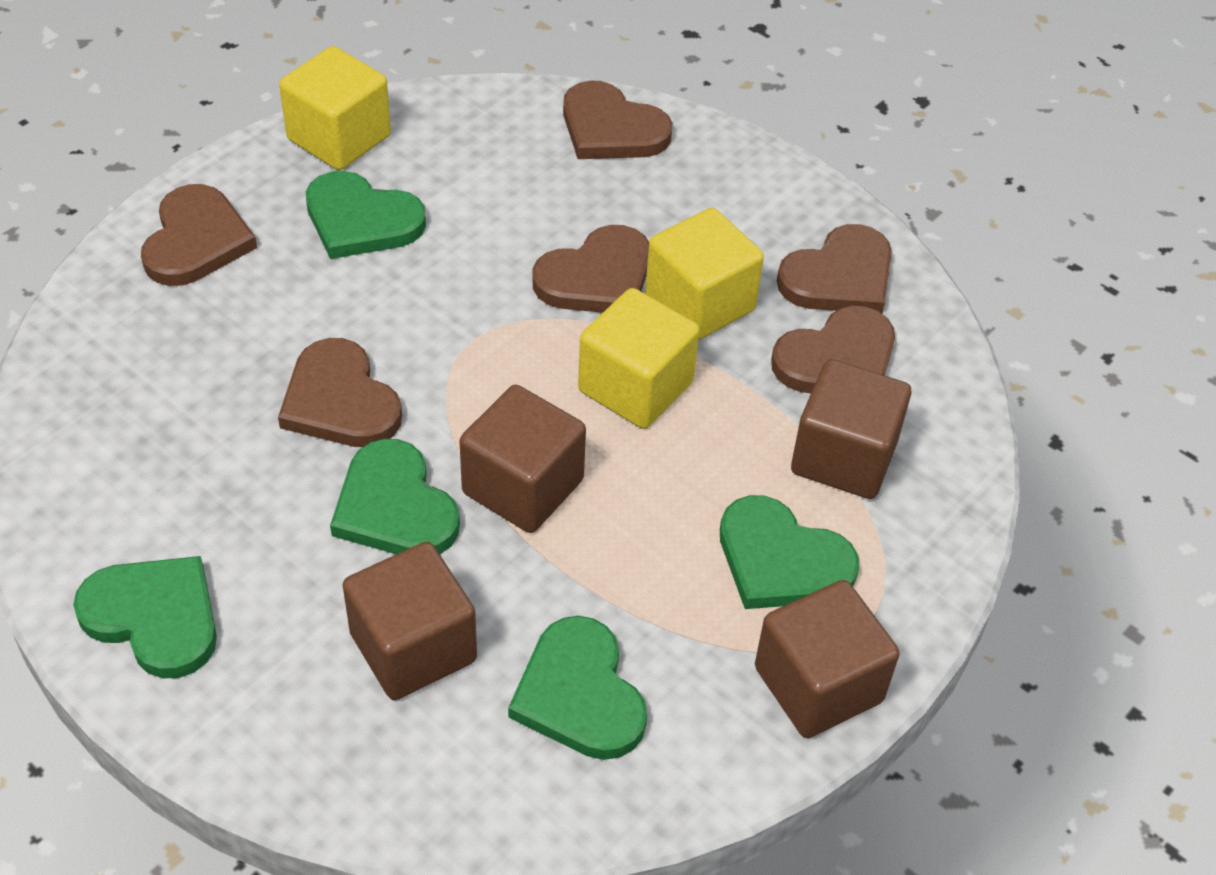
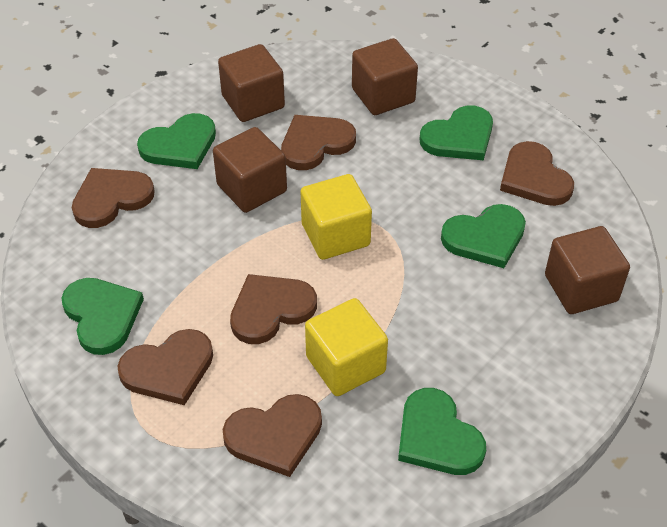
yellow cube: 3 -> 2

